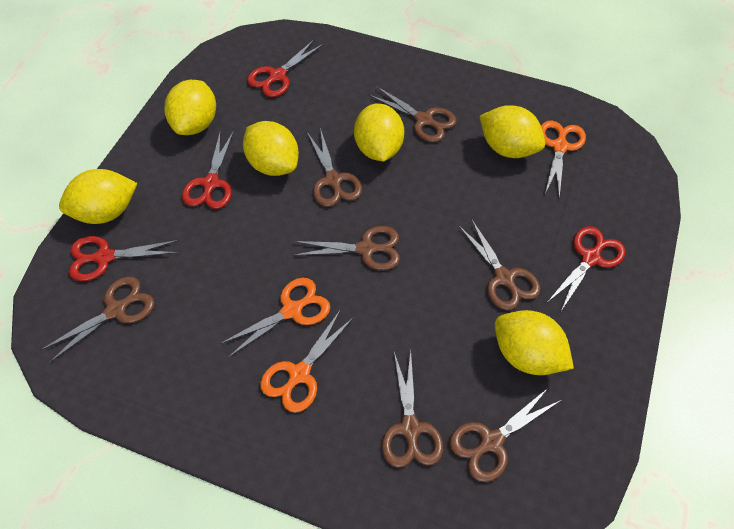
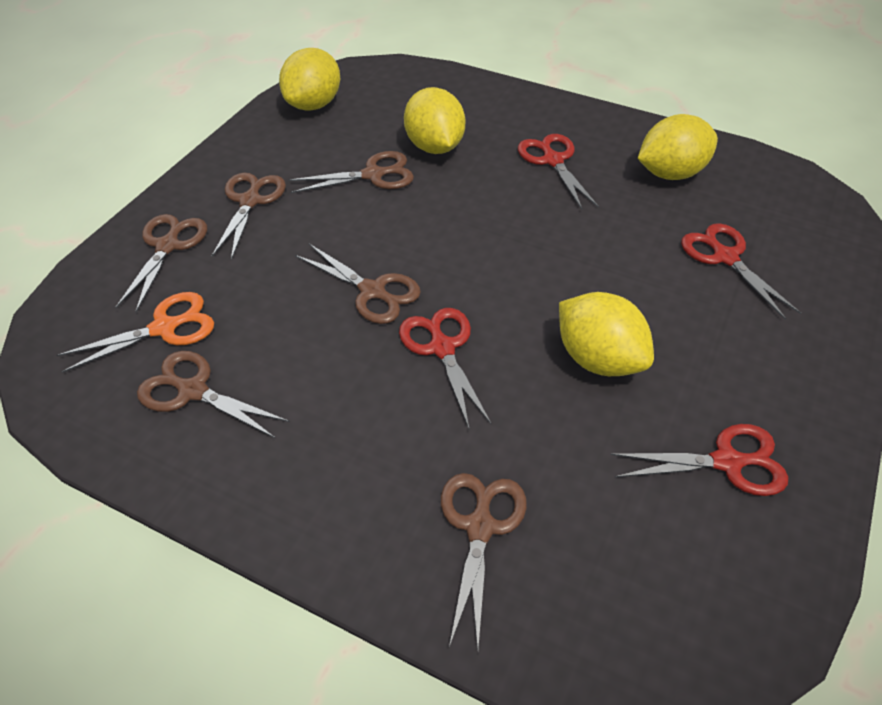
brown scissors: 7 -> 6
orange scissors: 3 -> 1
yellow lemon: 6 -> 4

